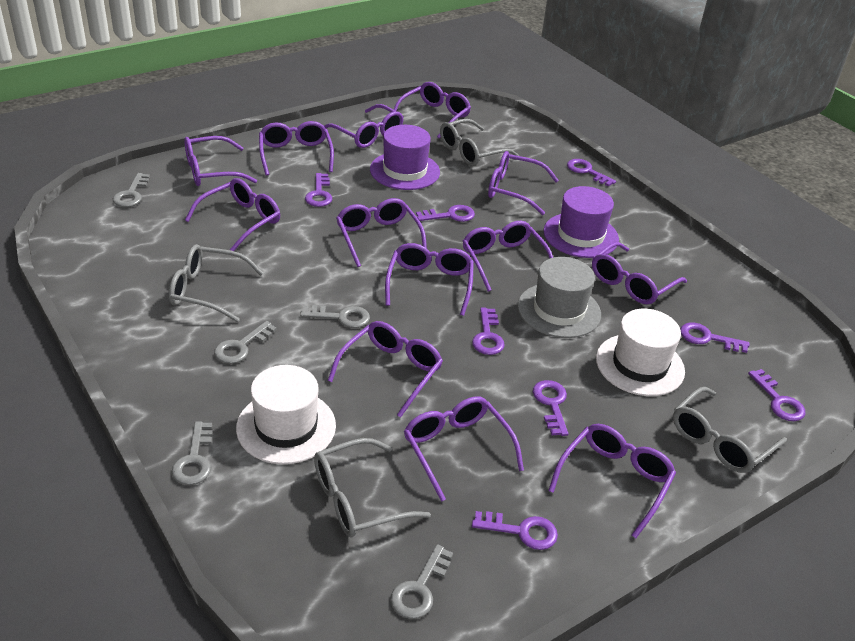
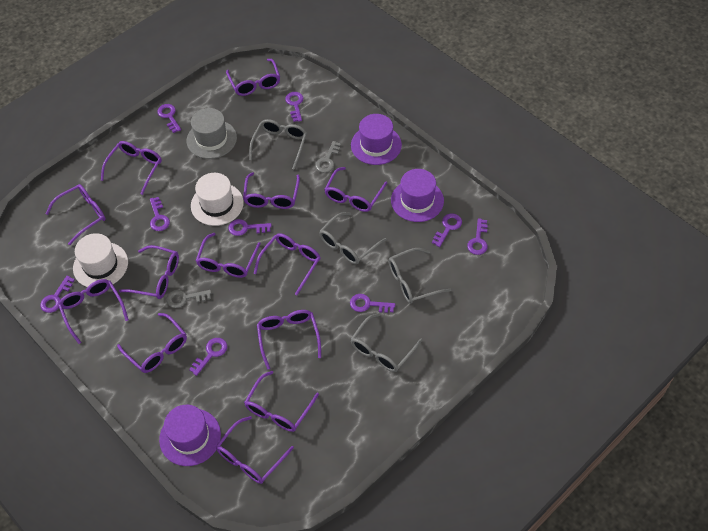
grey key: 5 -> 2
purple hat: 2 -> 3
purple key: 8 -> 9

